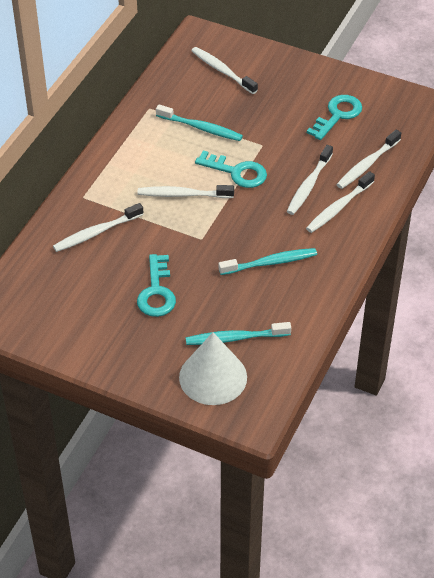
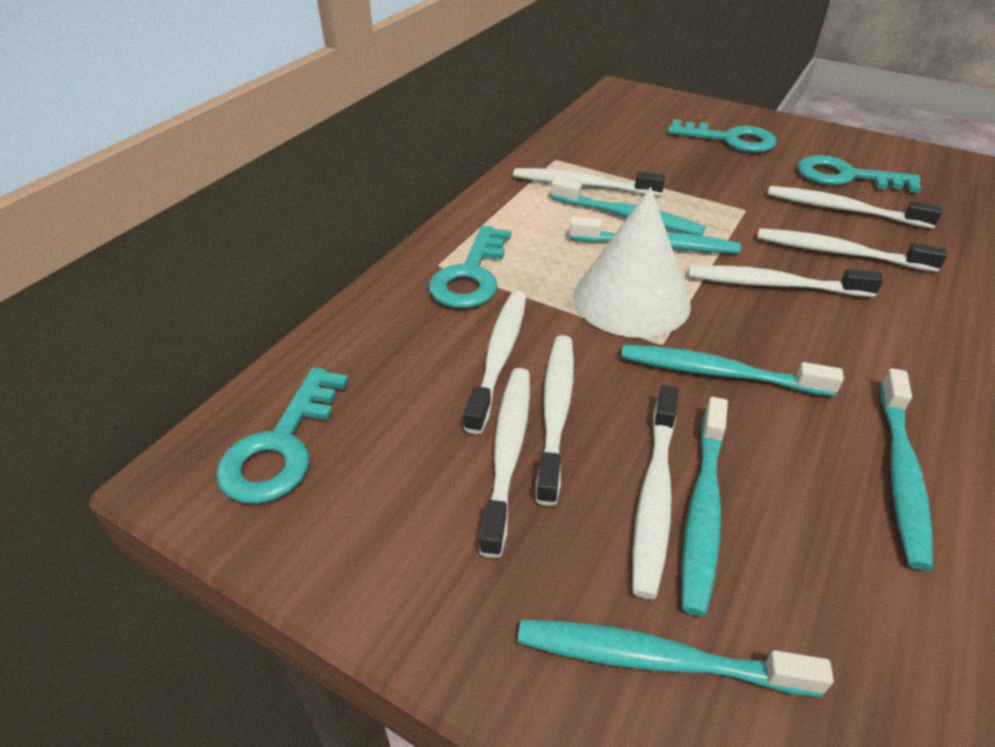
turquoise key: 3 -> 4
turquoise toothbrush: 3 -> 6
white toothbrush: 6 -> 8

